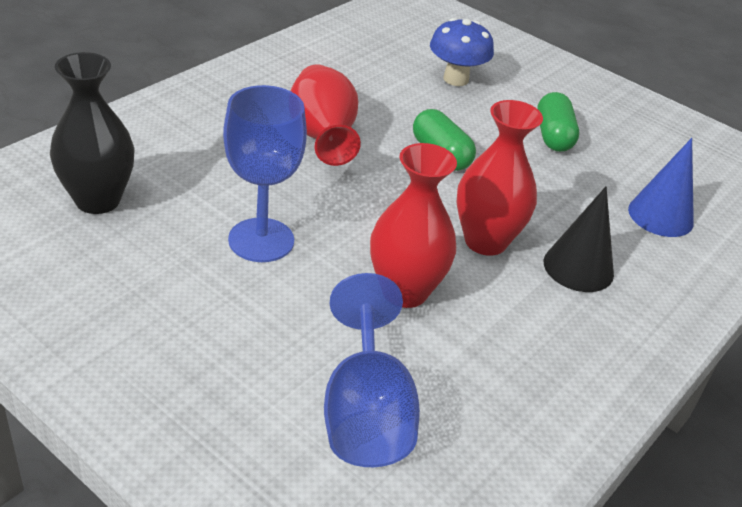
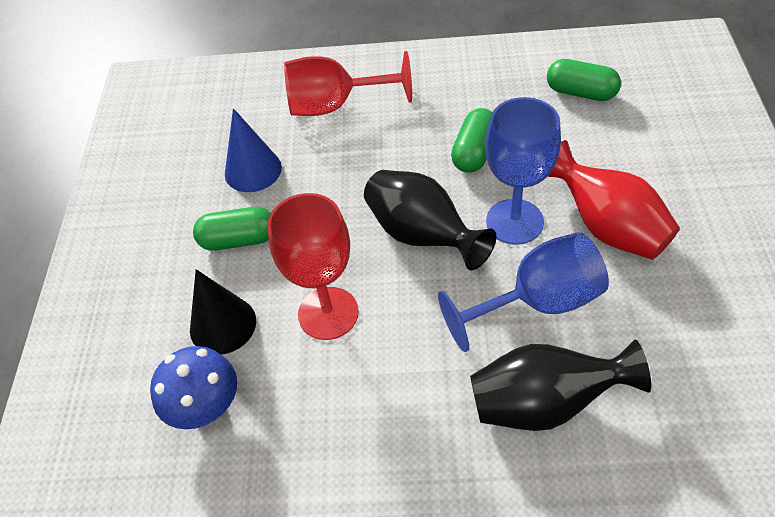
black vase: 1 -> 2
green capsule: 2 -> 3
red goblet: 0 -> 2
red vase: 3 -> 1

